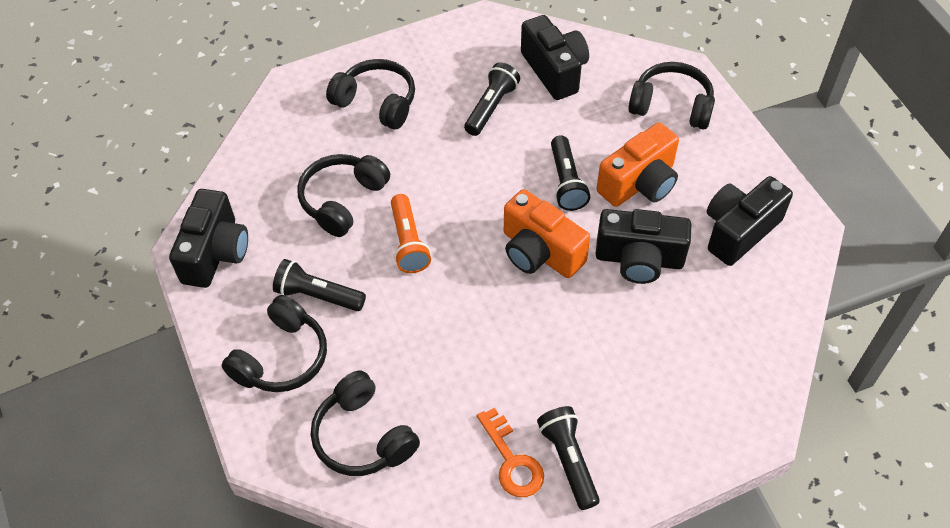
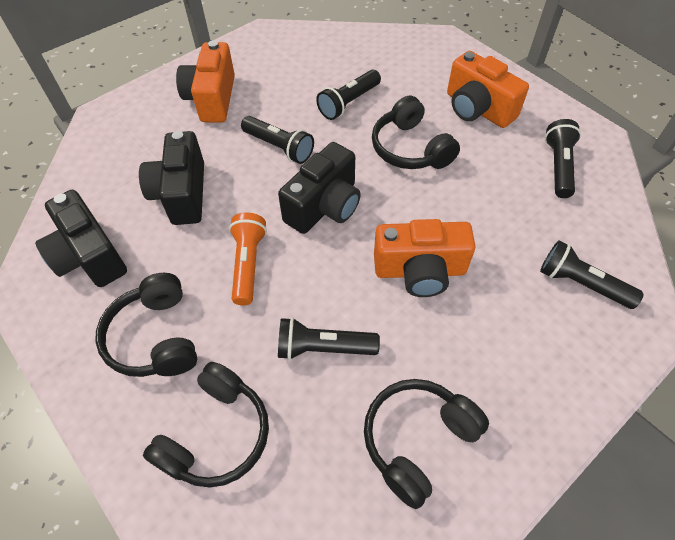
black camera: 4 -> 3
black flashlight: 4 -> 5
black headphones: 5 -> 4
orange camera: 2 -> 3
orange key: 1 -> 0

